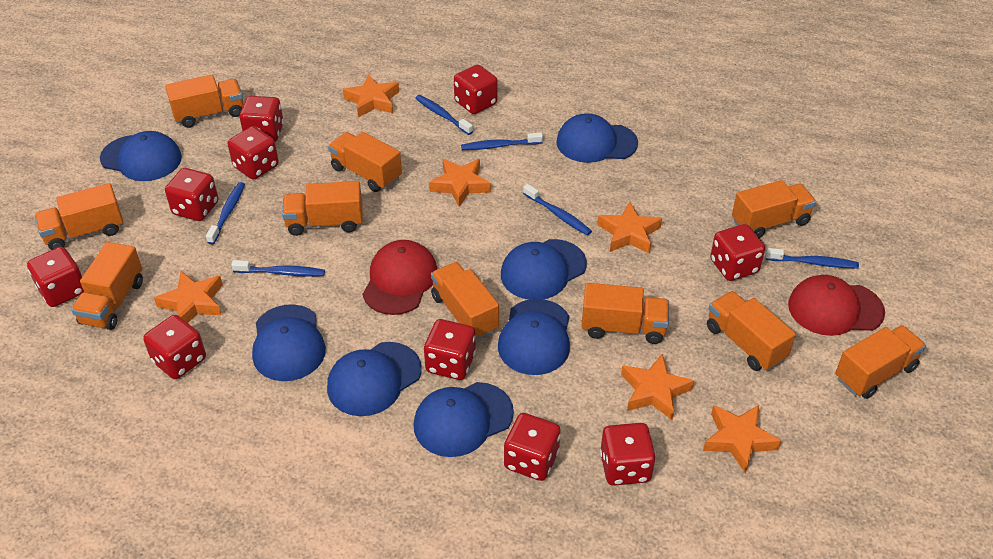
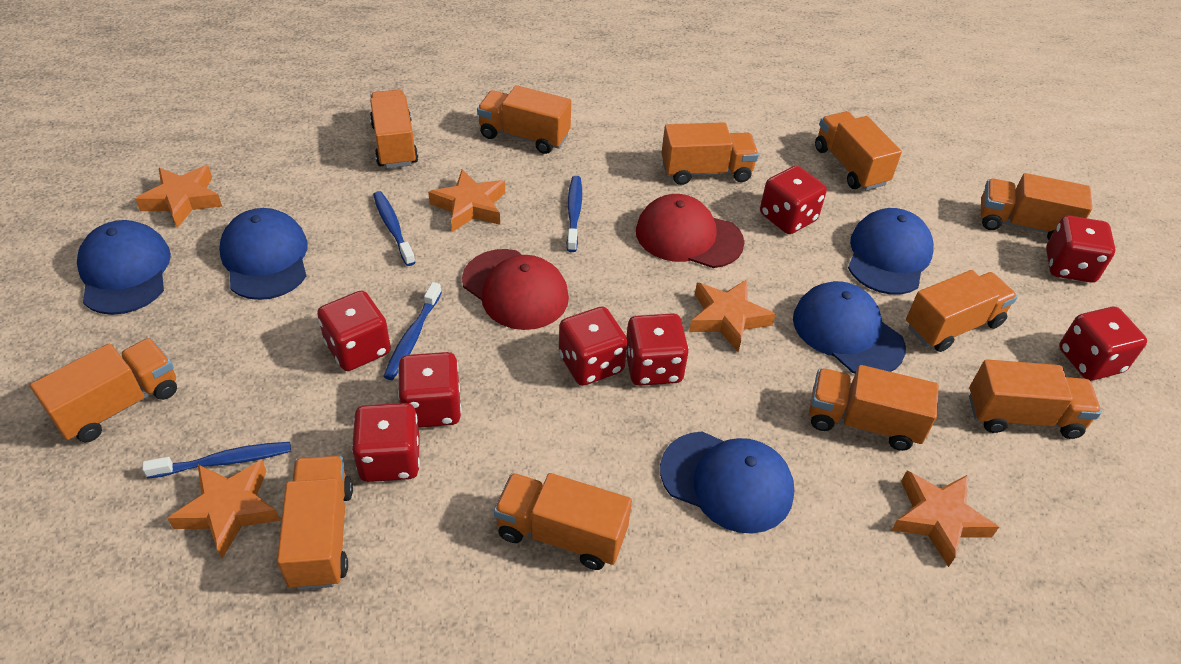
blue cap: 7 -> 5
blue toothbrush: 6 -> 4
orange star: 6 -> 5
orange truck: 10 -> 11
red dice: 10 -> 8

